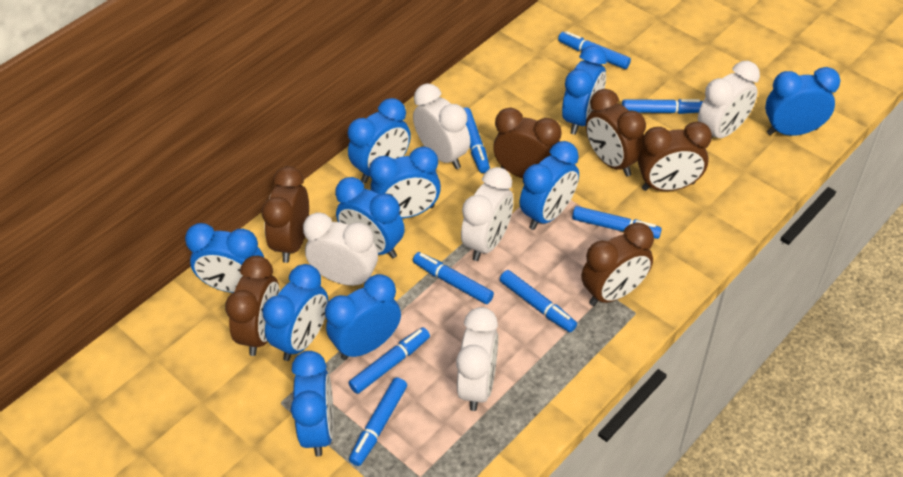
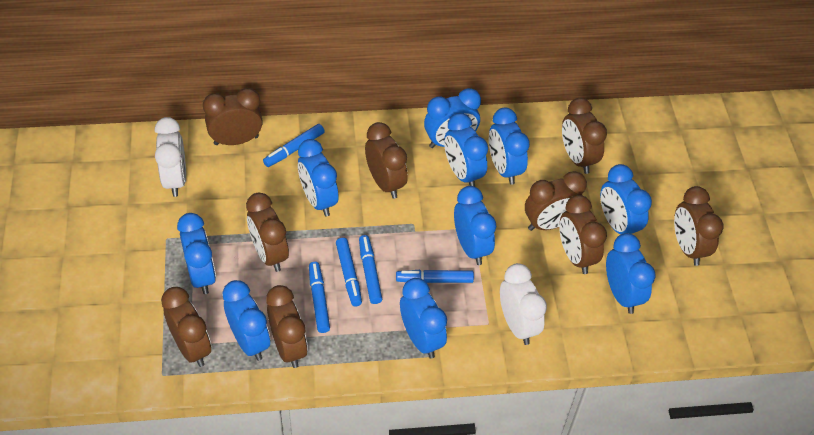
blue marker: 8 -> 5
brown clock: 6 -> 9
white clock: 5 -> 2

